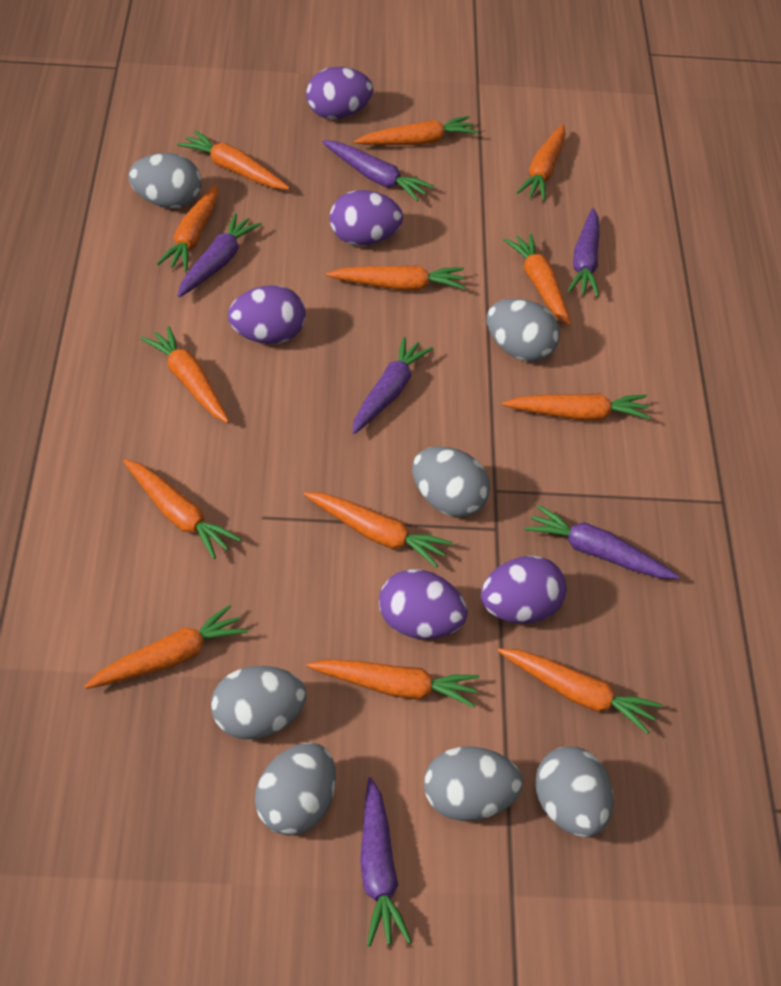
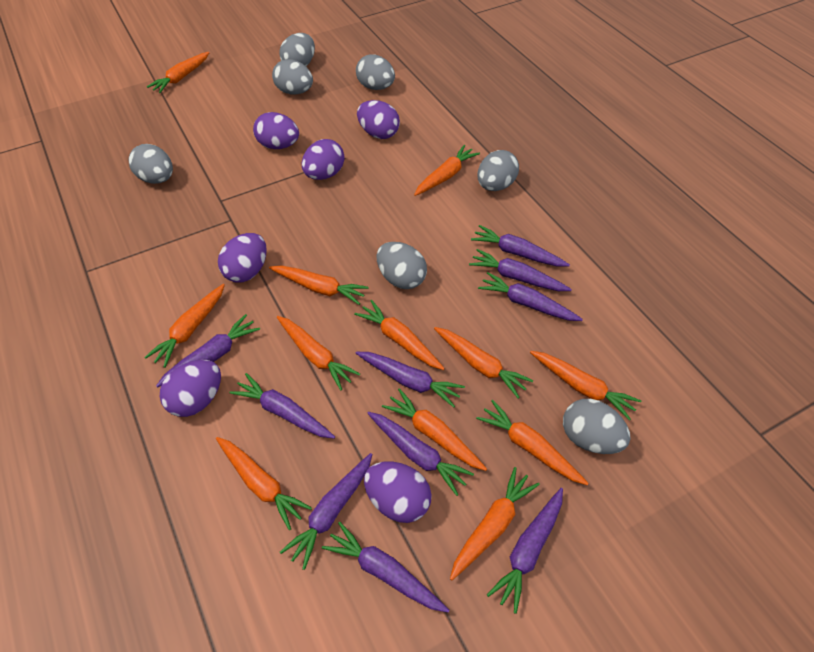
orange carrot: 13 -> 12
purple carrot: 6 -> 10
purple egg: 5 -> 6

